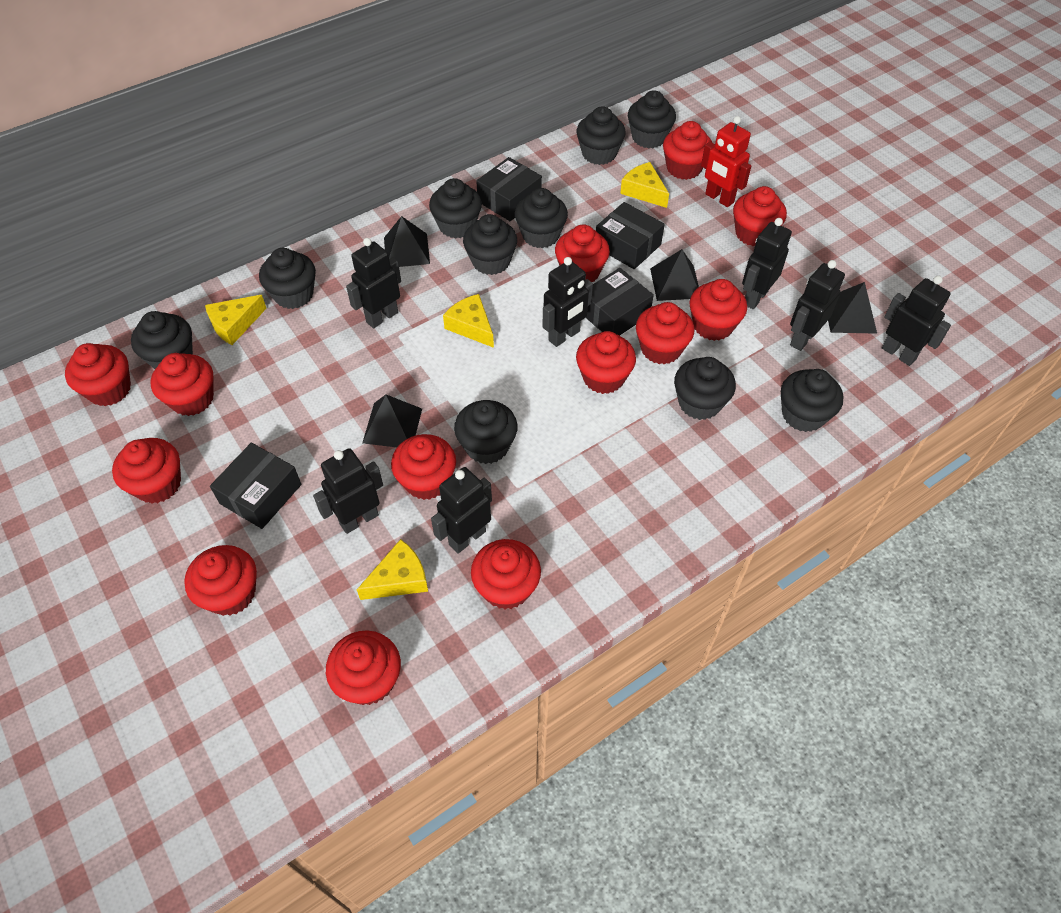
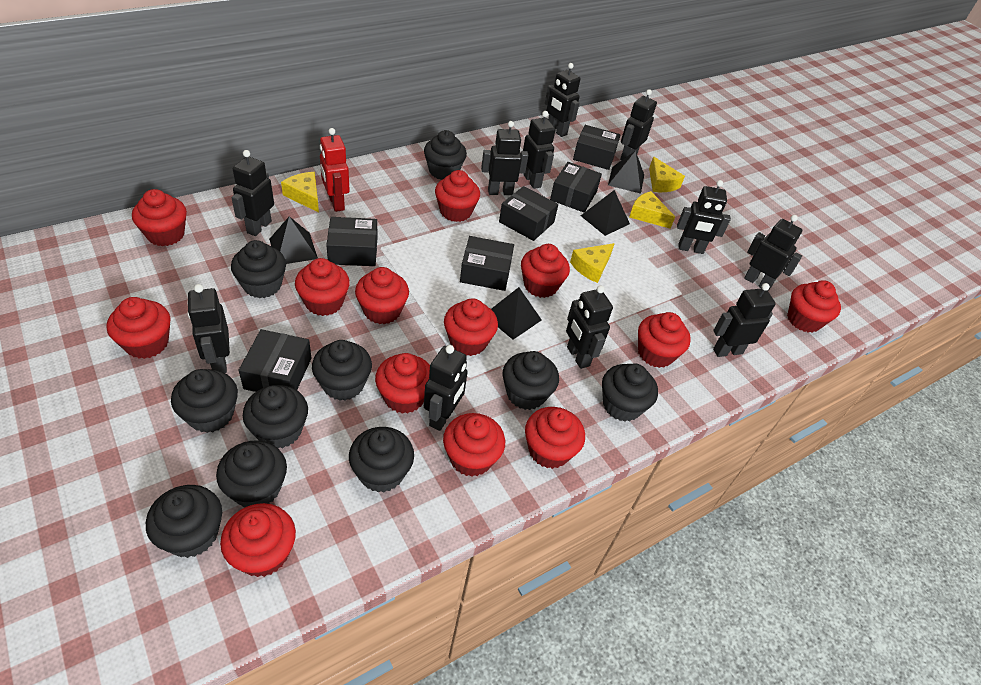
black box: 4 -> 6
black robot: 7 -> 11

